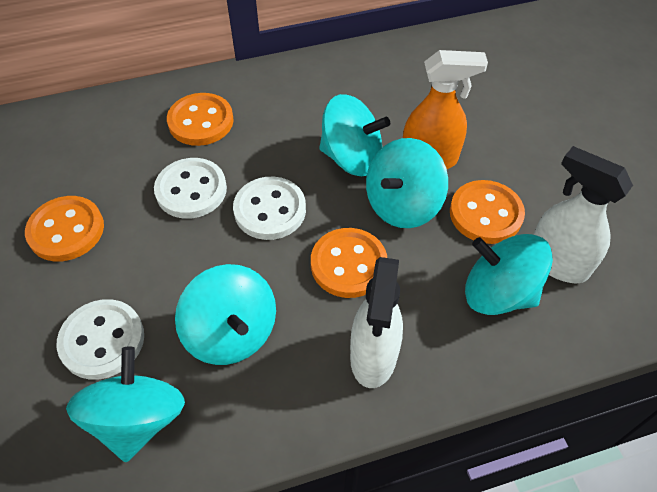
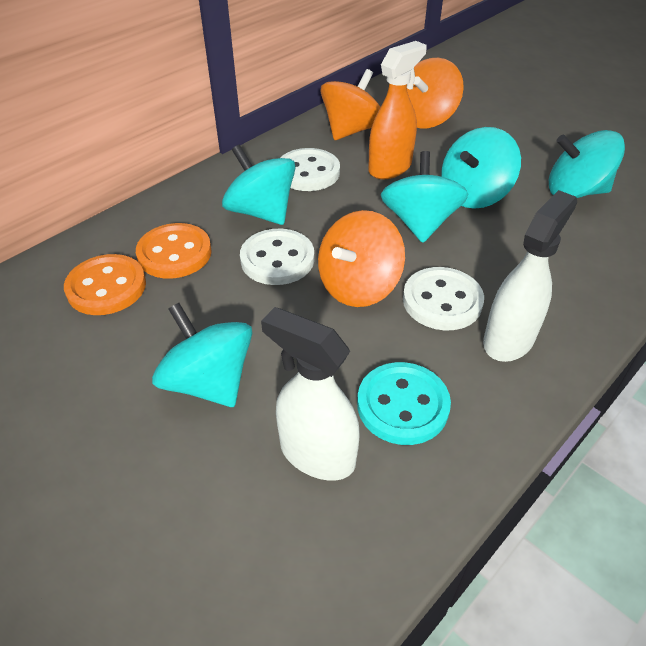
orange button: 4 -> 2
orange spinning top: 0 -> 3
turquoise button: 0 -> 1

